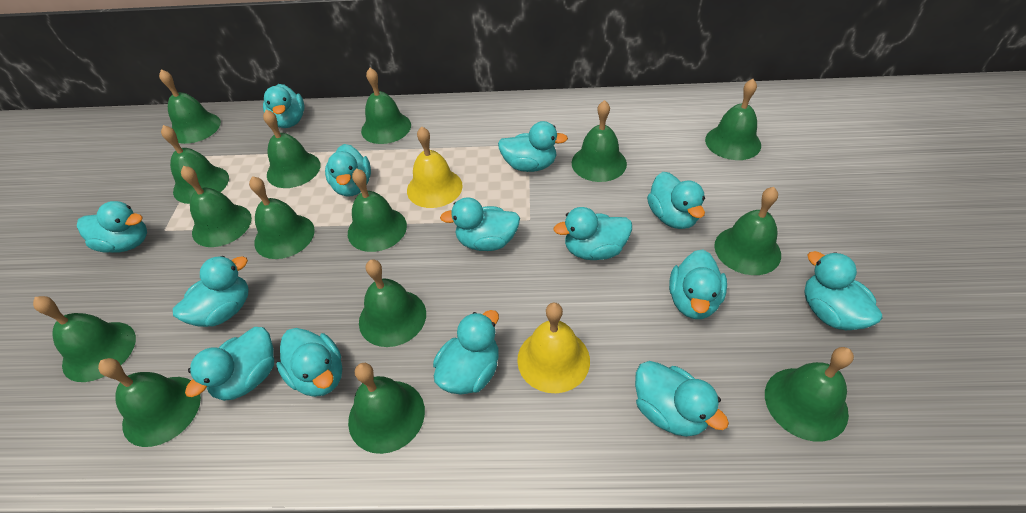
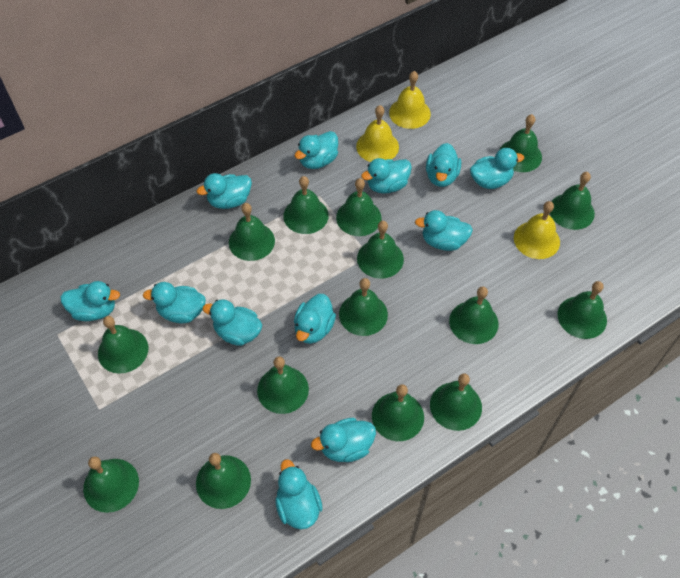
turquoise duck: 14 -> 12
yellow bell: 2 -> 3

